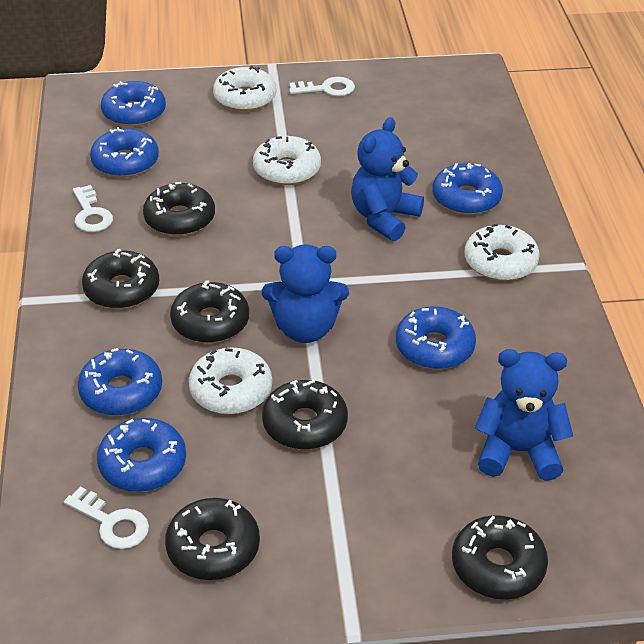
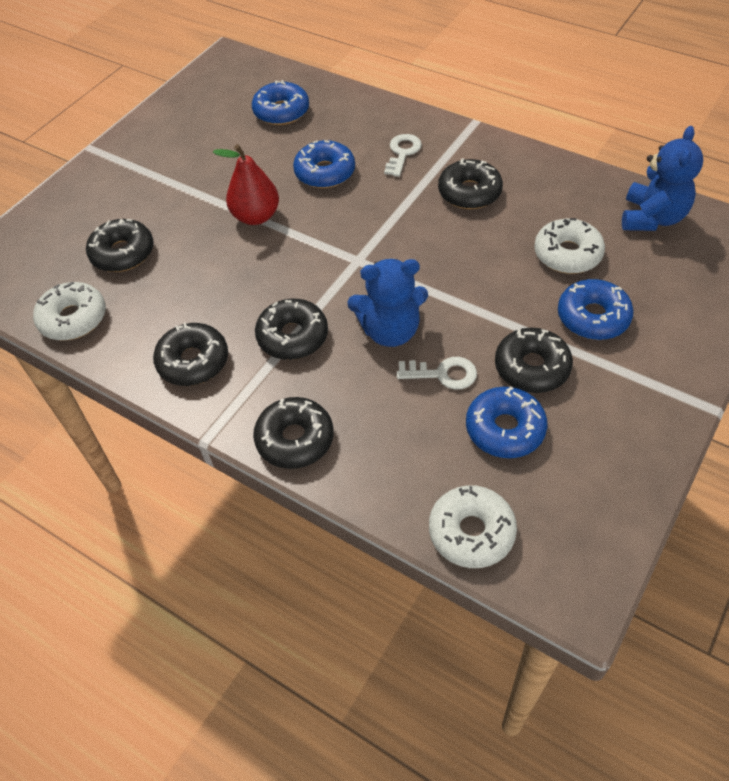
blue donut: 6 -> 4
blue teddy bear: 3 -> 2
red pear: 0 -> 1
white donut: 4 -> 3
white key: 3 -> 2

